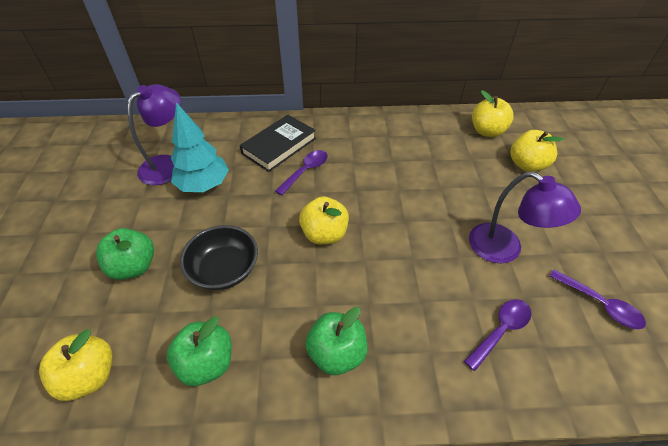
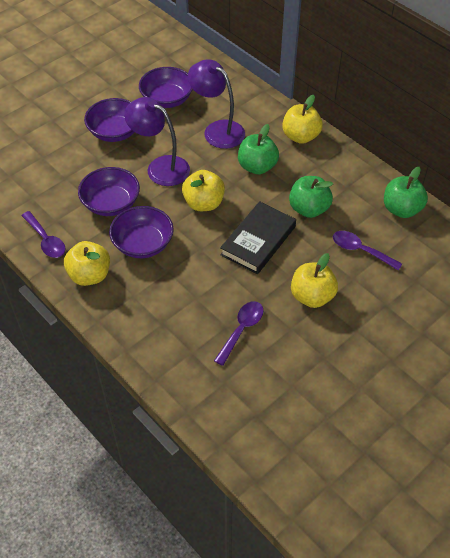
black bowl: 1 -> 0
purple bowl: 0 -> 4
turquoise tree: 1 -> 0

